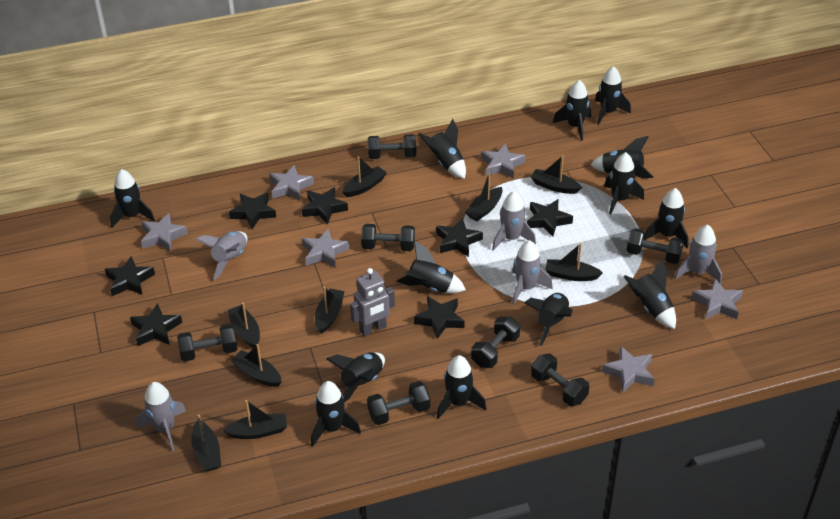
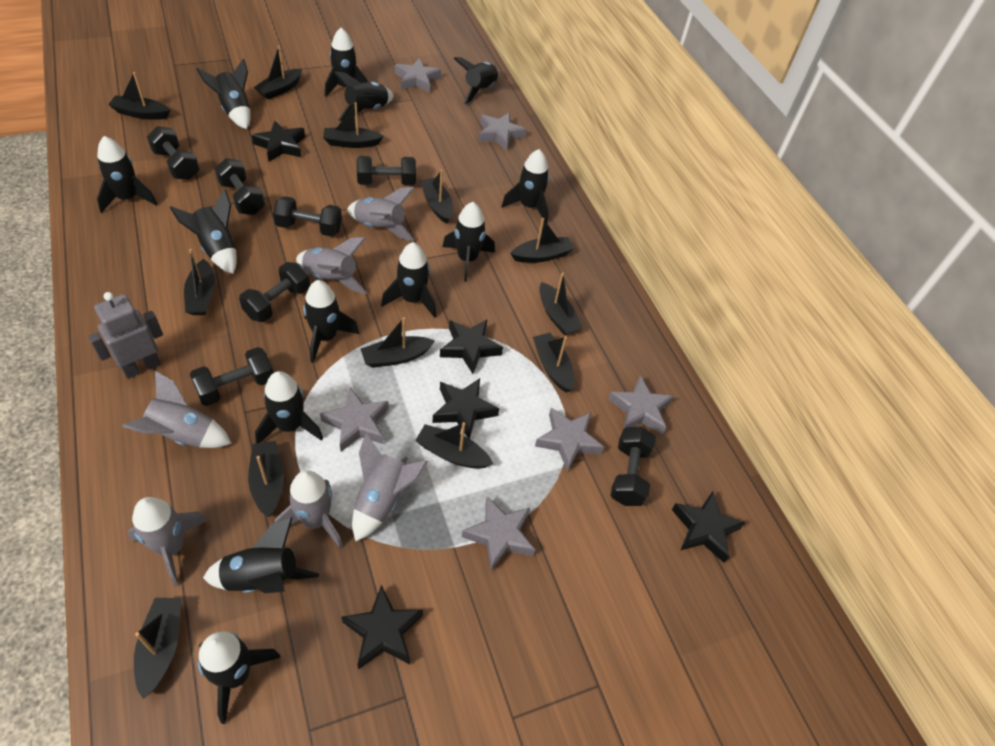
black boat: 9 -> 12
black star: 7 -> 5
grey rocket: 5 -> 6

